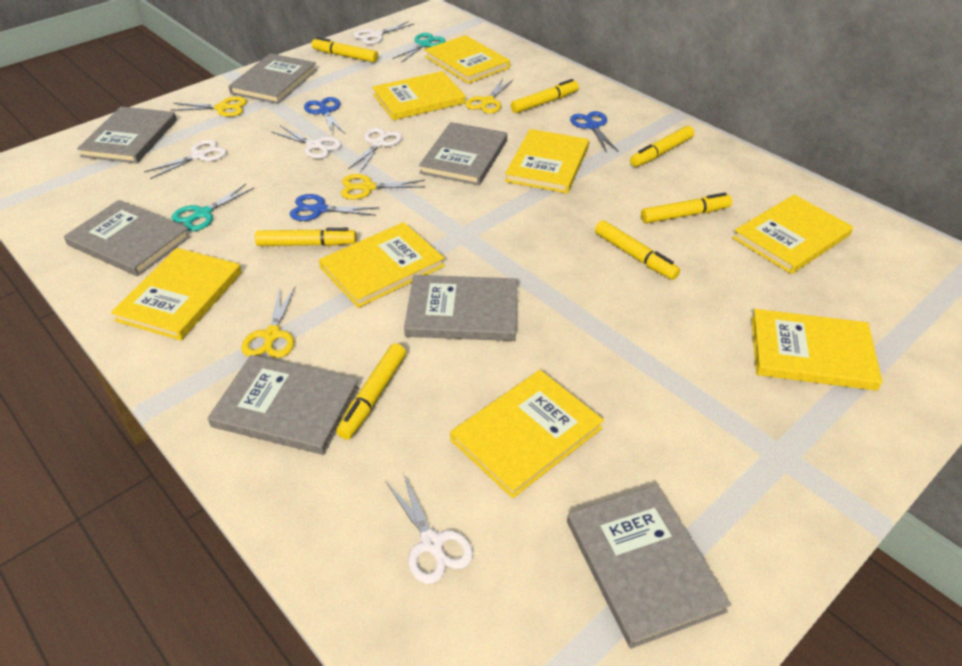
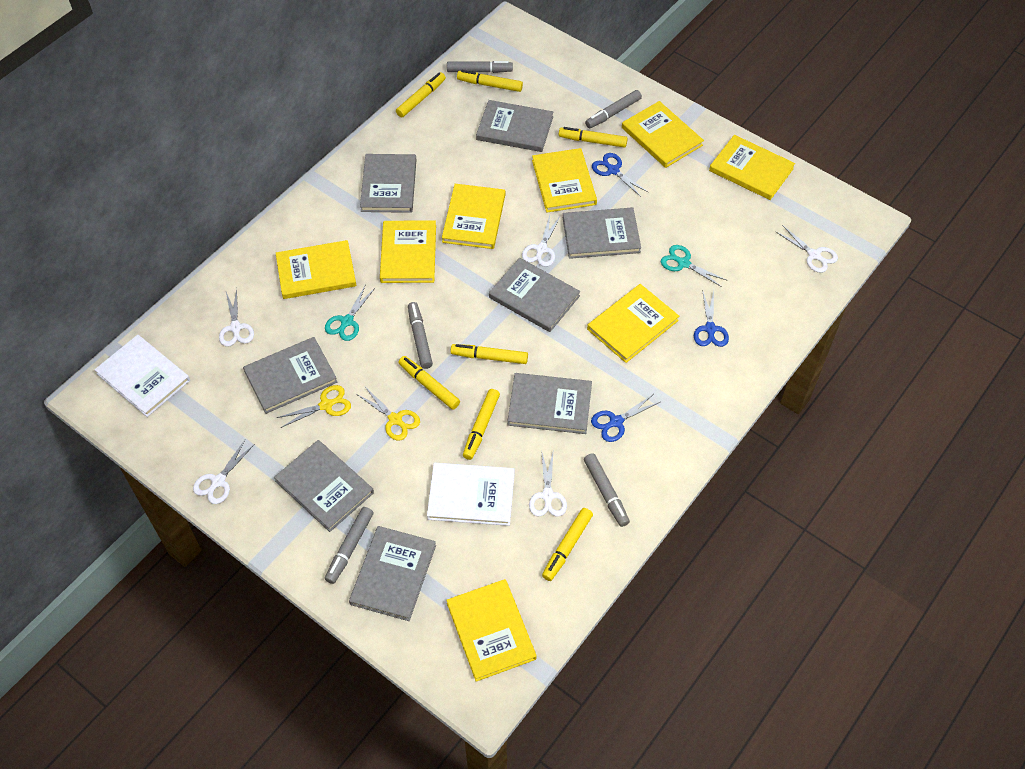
grey book: 7 -> 8
grey marker: 0 -> 5
white book: 0 -> 2
yellow scissors: 4 -> 2

